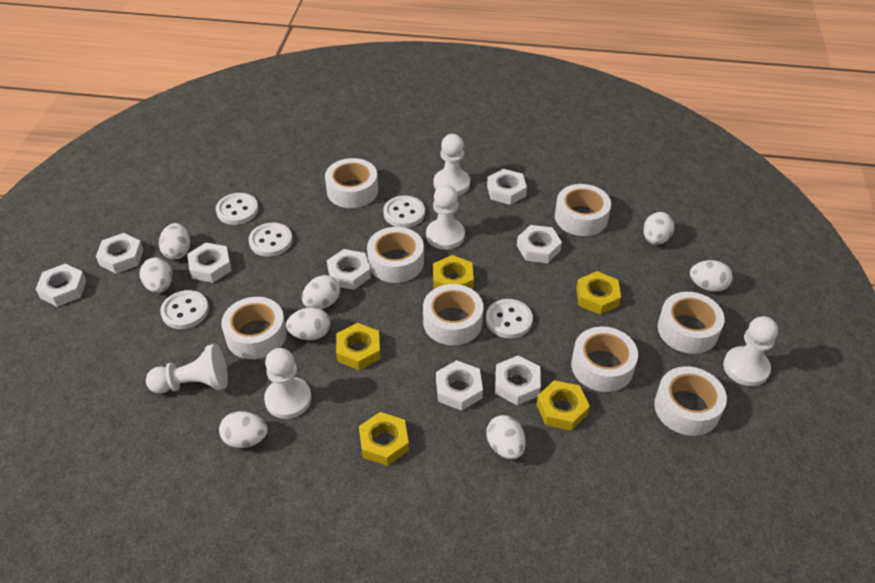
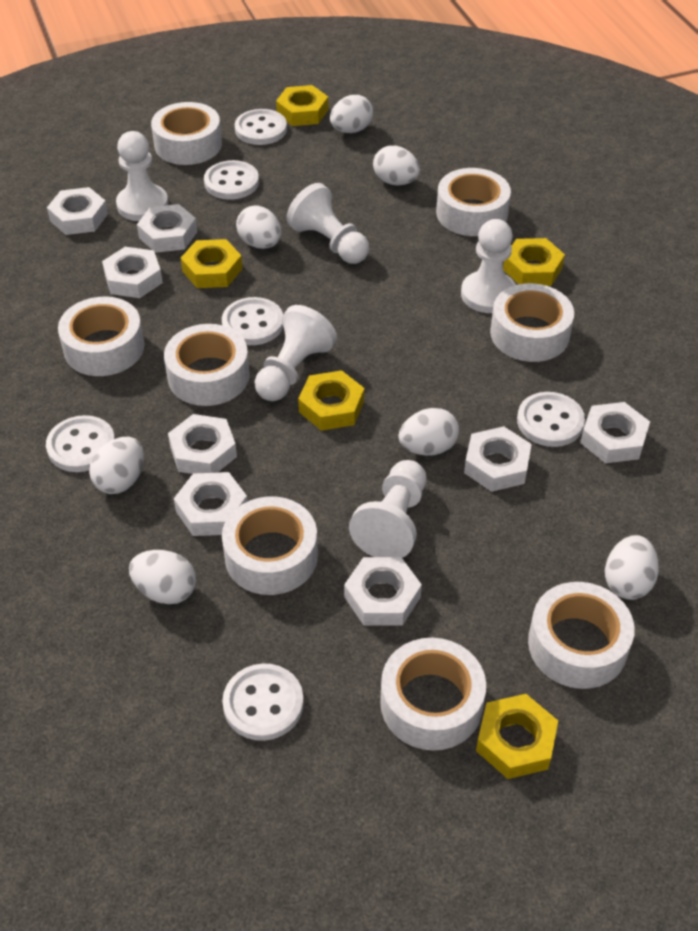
white button: 5 -> 6
white egg: 8 -> 7

